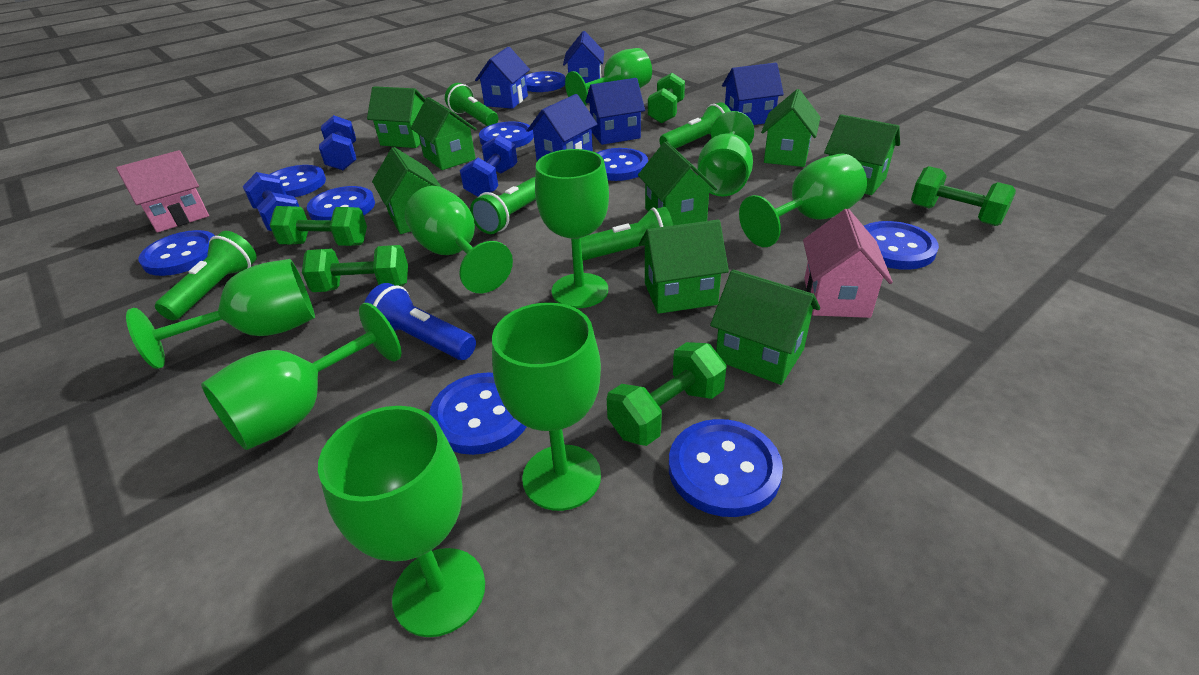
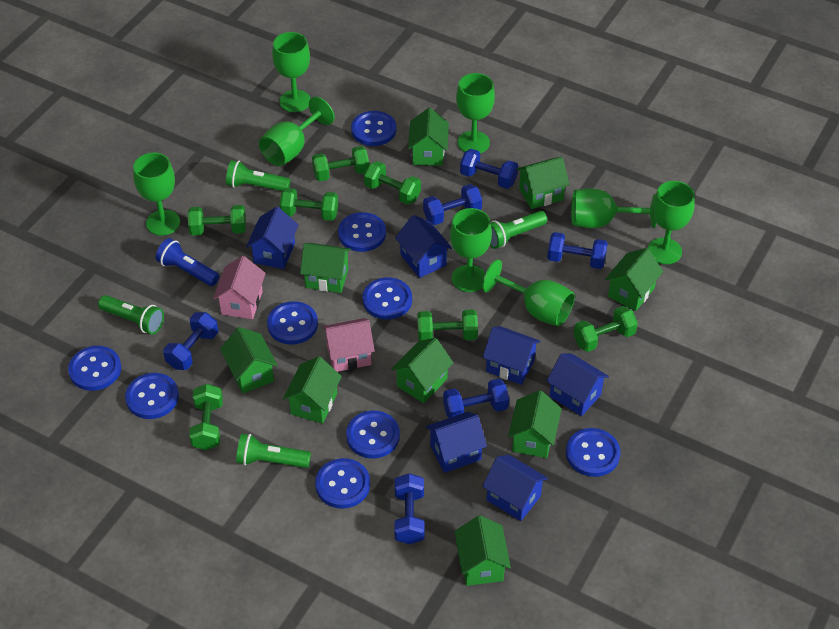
blue dumbbell: 3 -> 6
blue house: 5 -> 6
green dumbbell: 5 -> 7
green flashlight: 5 -> 4
green goblet: 9 -> 8
green house: 8 -> 9

